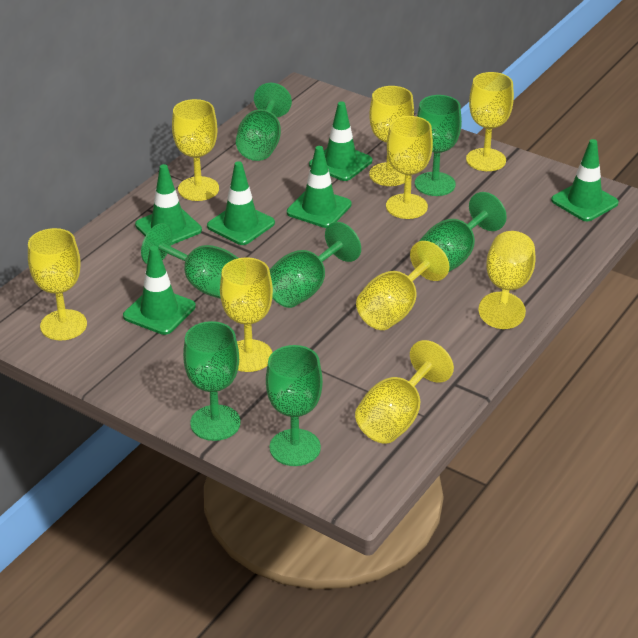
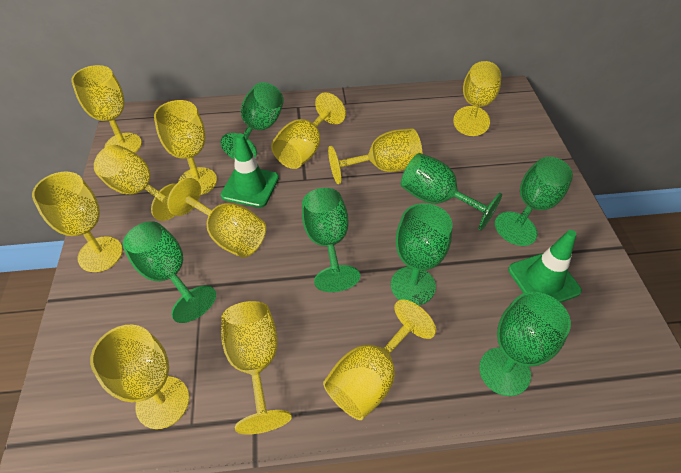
green traffic cone: 6 -> 2
yellow goblet: 9 -> 11

